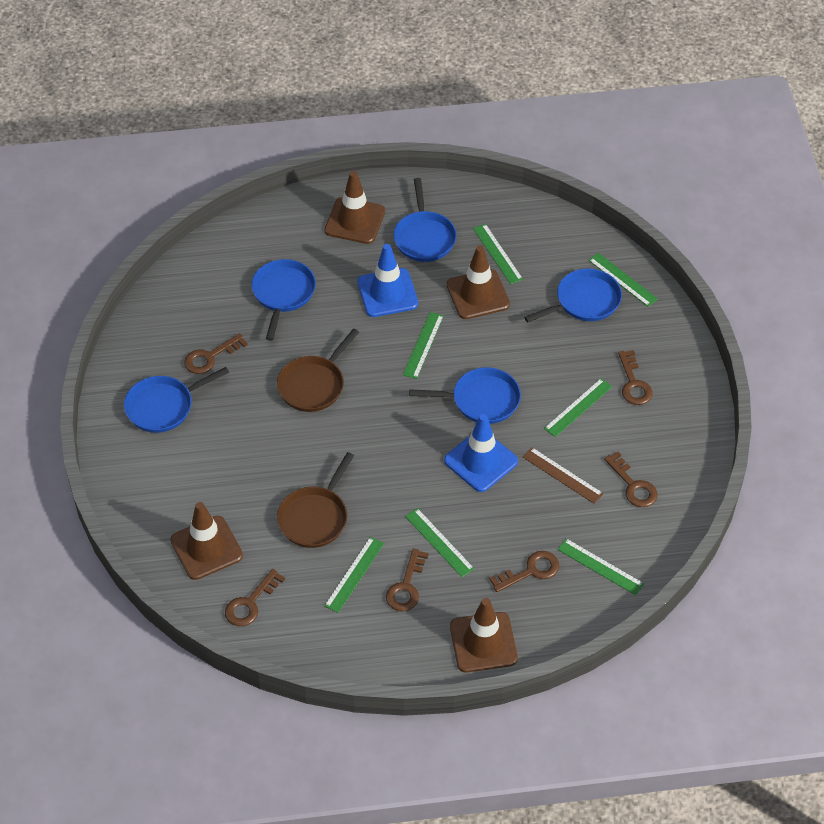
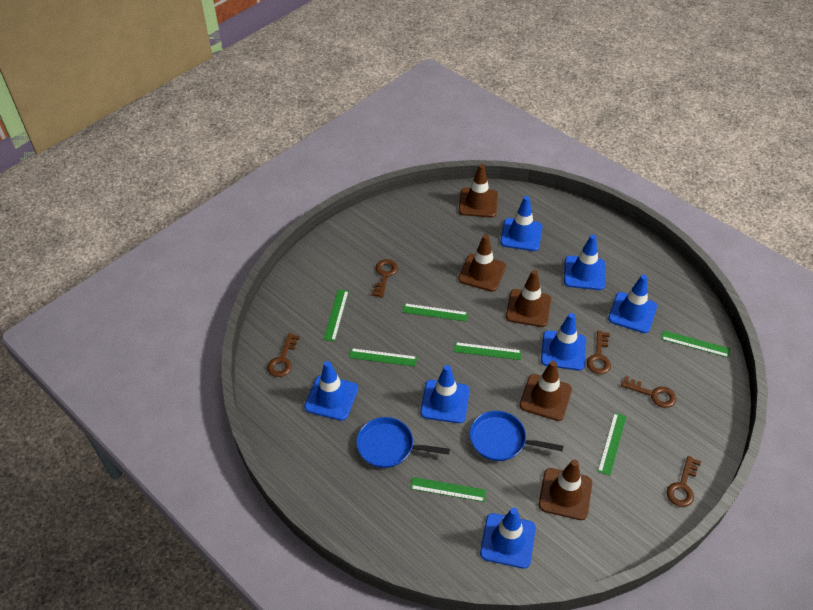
blue pan: 5 -> 2
blue traffic cone: 2 -> 7
brown key: 6 -> 5
brown pan: 2 -> 0
brown ruler: 1 -> 0
brown traffic cone: 4 -> 5

